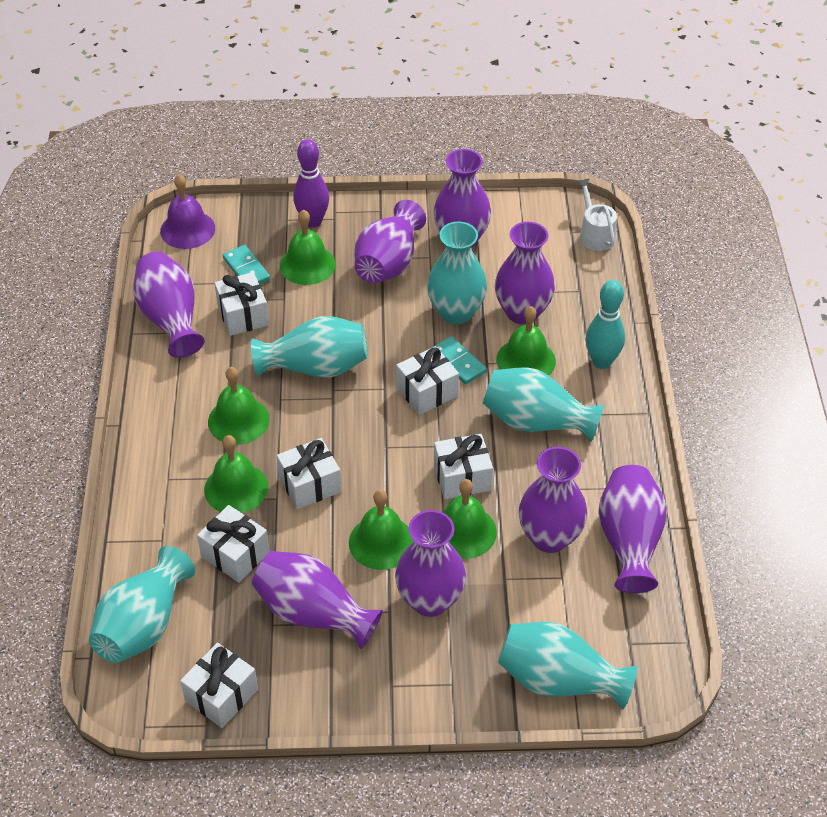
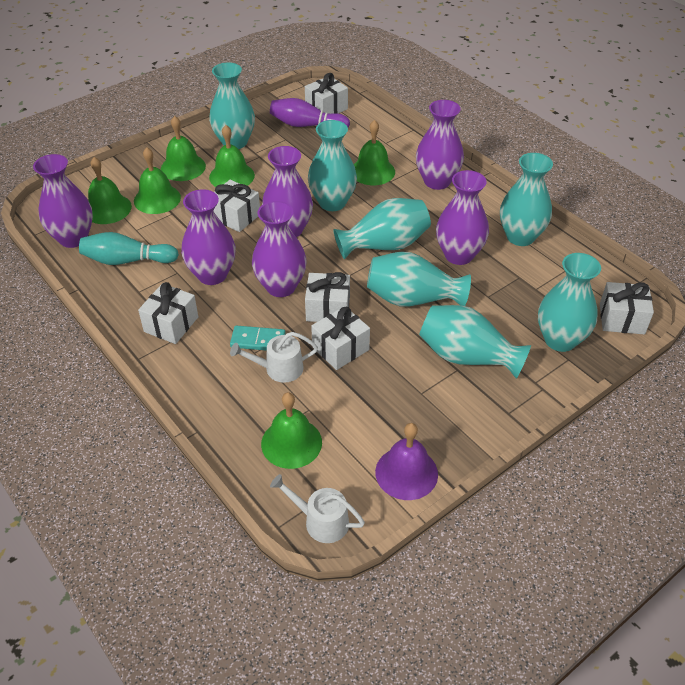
purple vase: 8 -> 6
turquoise domino: 2 -> 1
turquoise vase: 5 -> 7
white watering can: 1 -> 2

